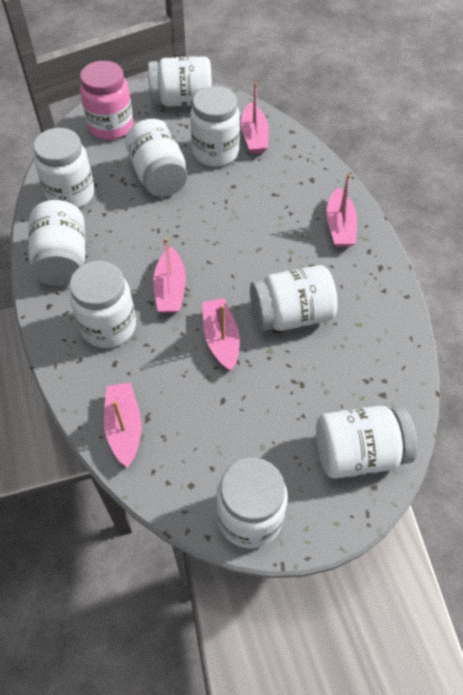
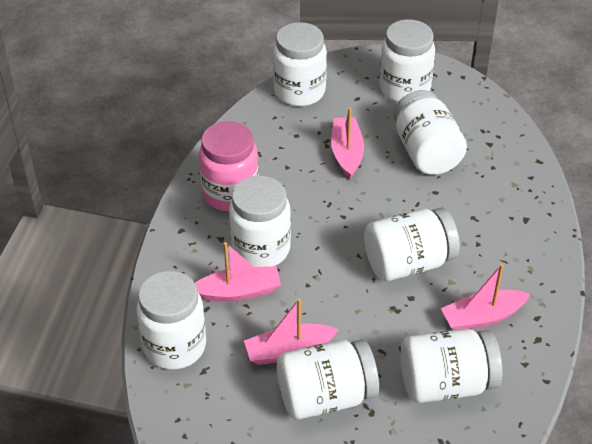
pink boat: 5 -> 4
white jar: 9 -> 8

